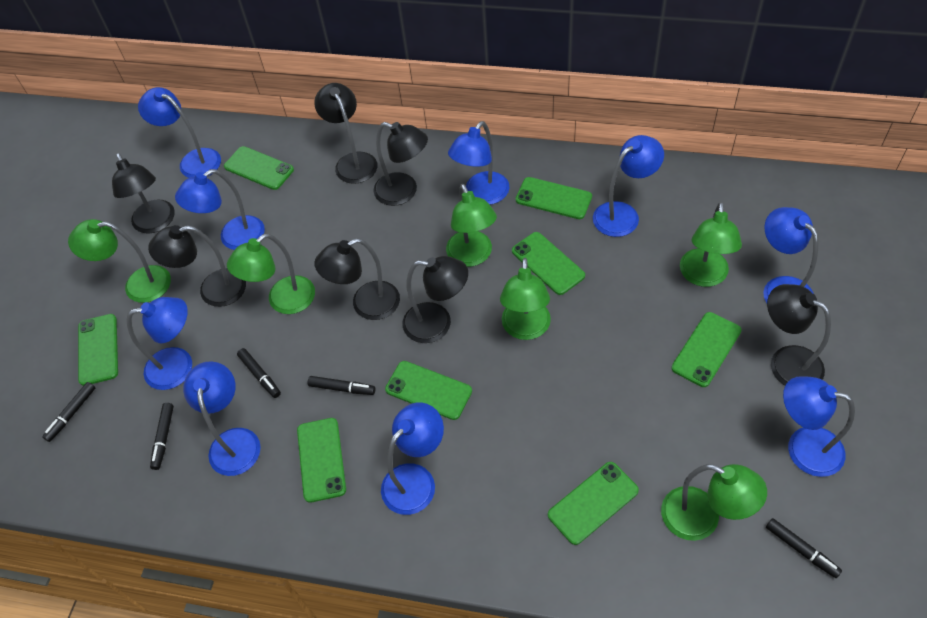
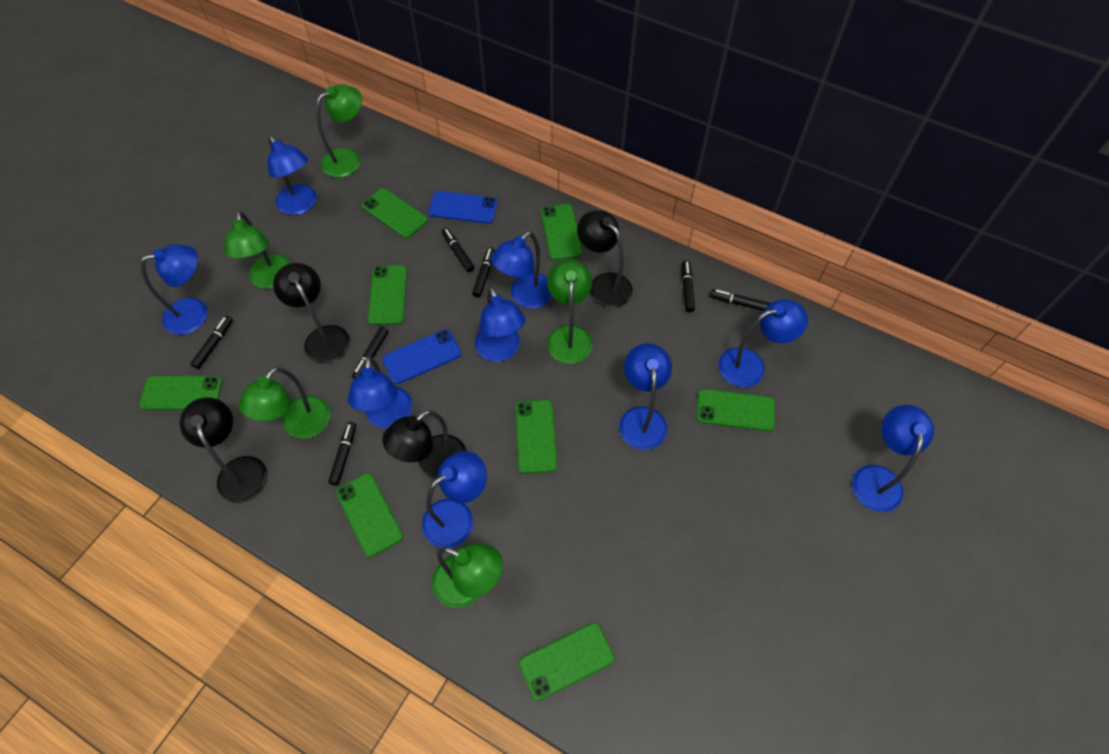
black lamp: 7 -> 4
black marker: 5 -> 7
blue phone: 0 -> 2
green lamp: 6 -> 5

